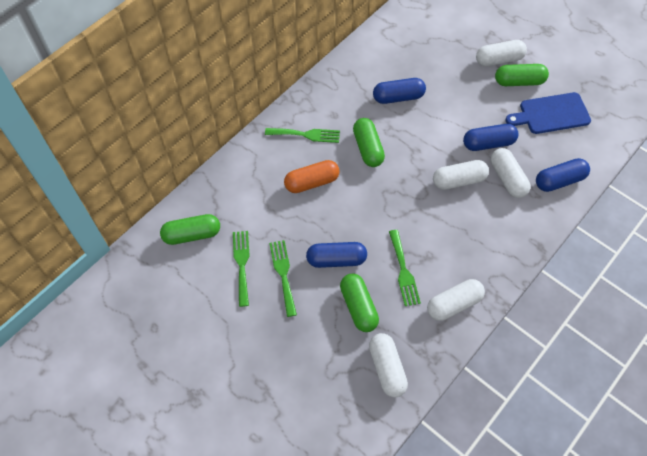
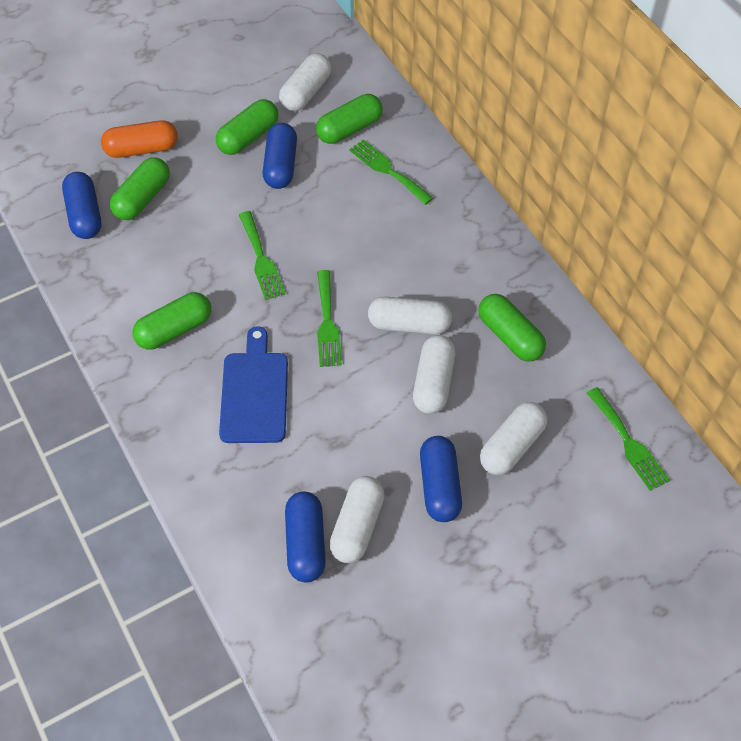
green capsule: 4 -> 5

